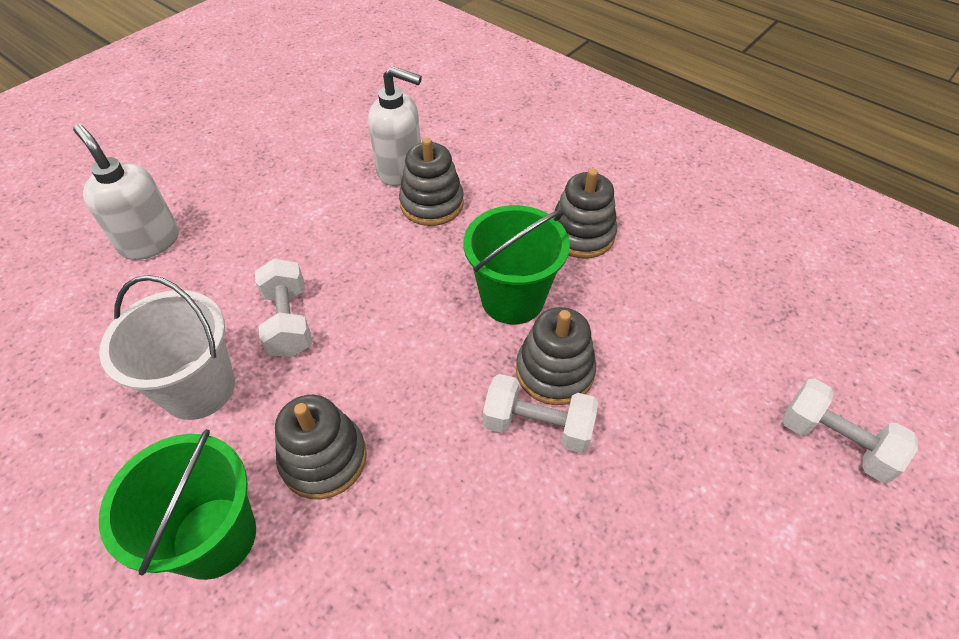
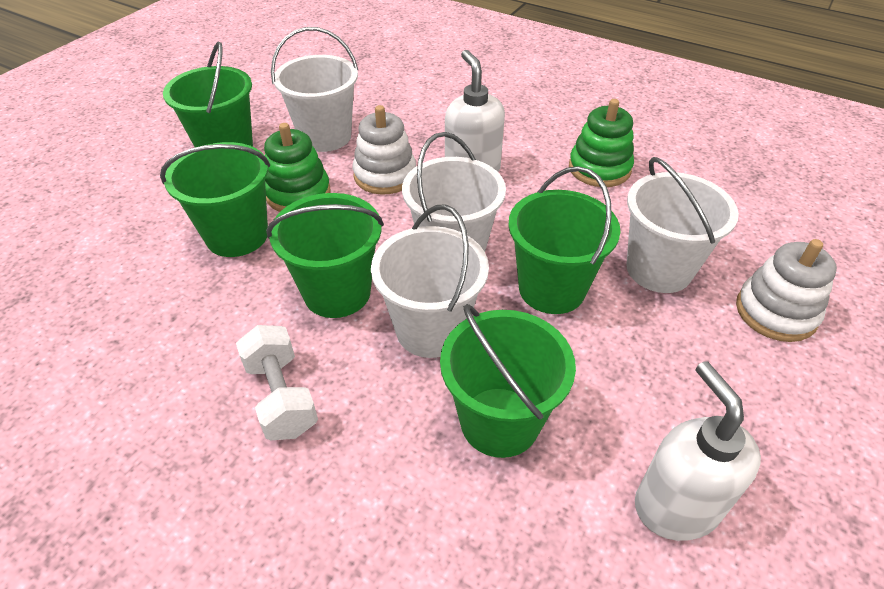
green bucket: 2 -> 5
green stacking toy: 0 -> 2
grey stacking toy: 4 -> 0
white bucket: 1 -> 4
white dumbbell: 3 -> 1
white stacking toy: 0 -> 2

